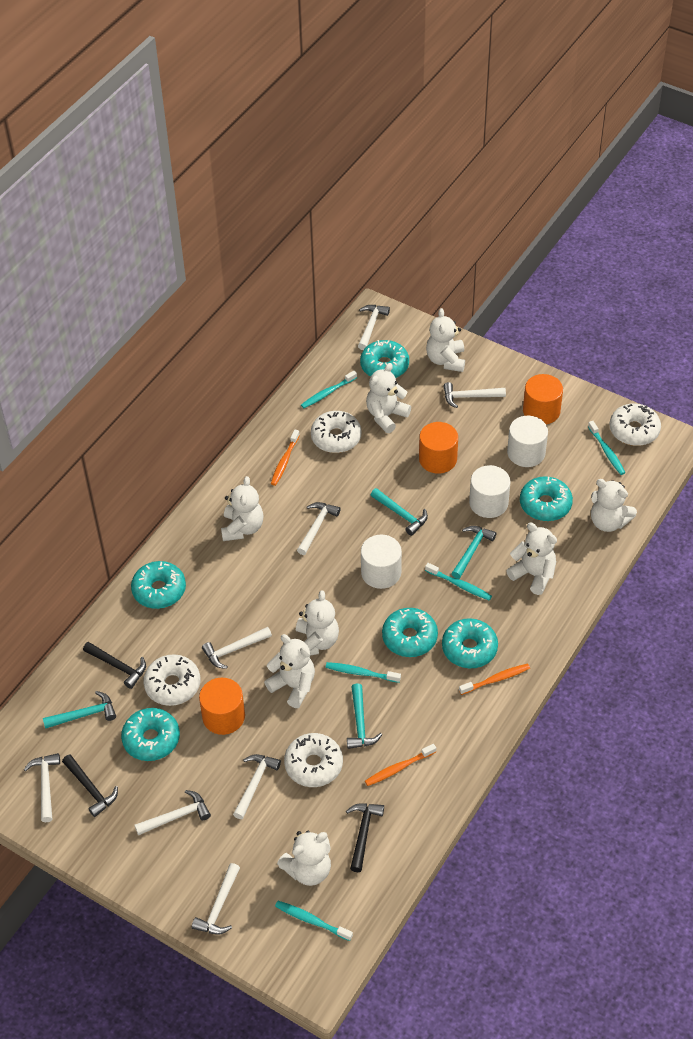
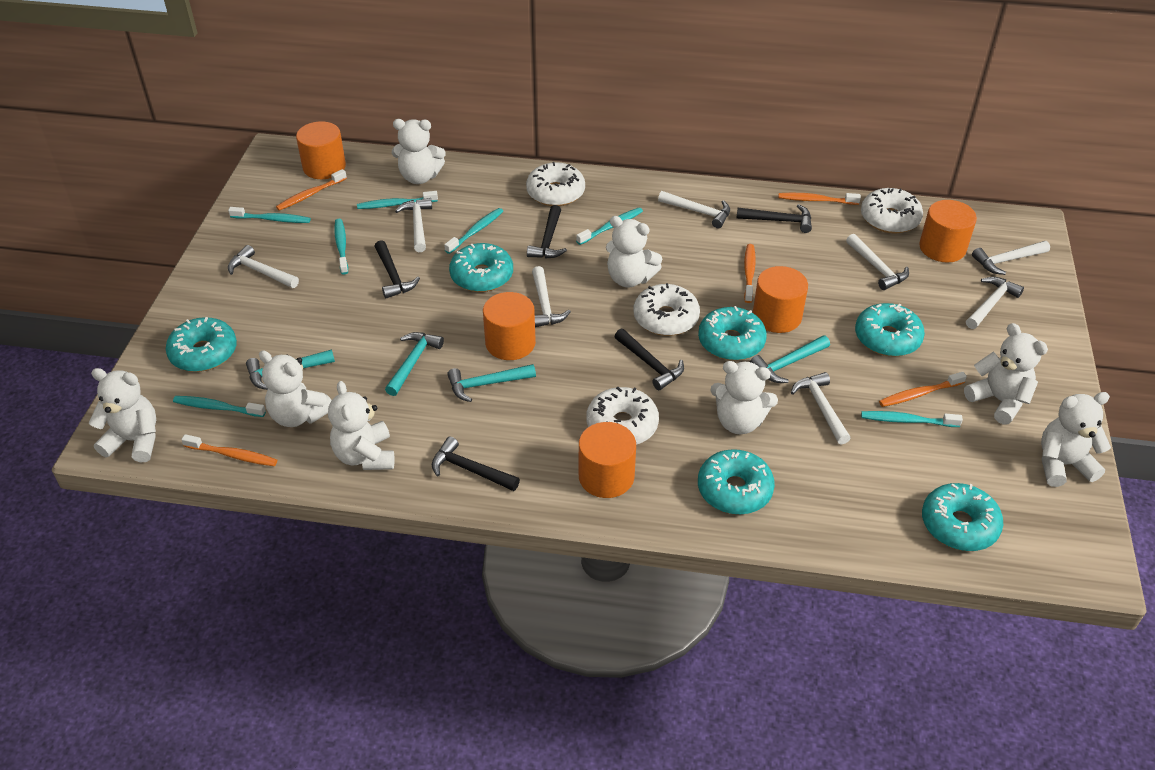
black hammer: 3 -> 5
orange cylinder: 3 -> 5
orange toothbrush: 3 -> 5
turquoise toothbrush: 5 -> 7
white cylinder: 3 -> 0

